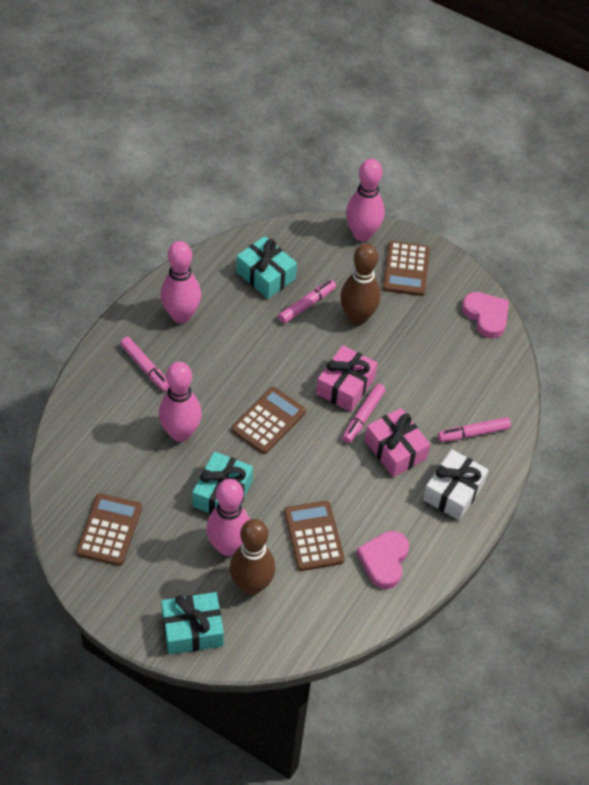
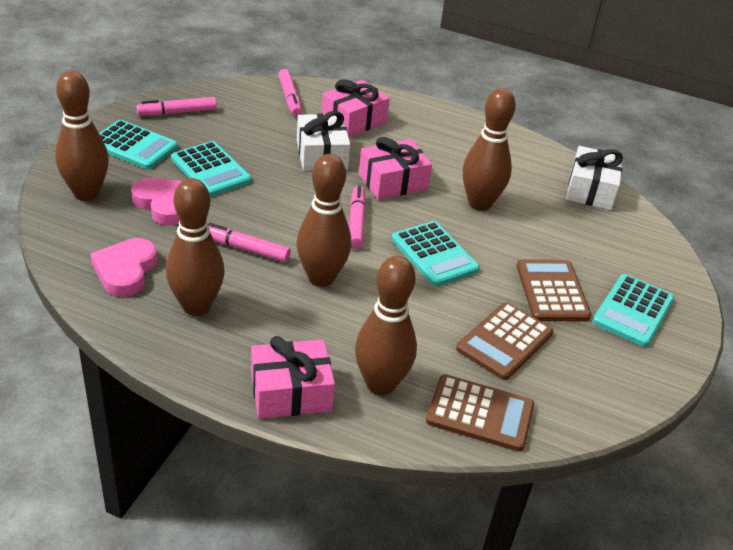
brown bowling pin: 2 -> 5
brown calculator: 4 -> 3
pink bowling pin: 4 -> 0
pink gift: 2 -> 3
turquoise calculator: 0 -> 4
turquoise gift: 3 -> 0
white gift: 1 -> 2

